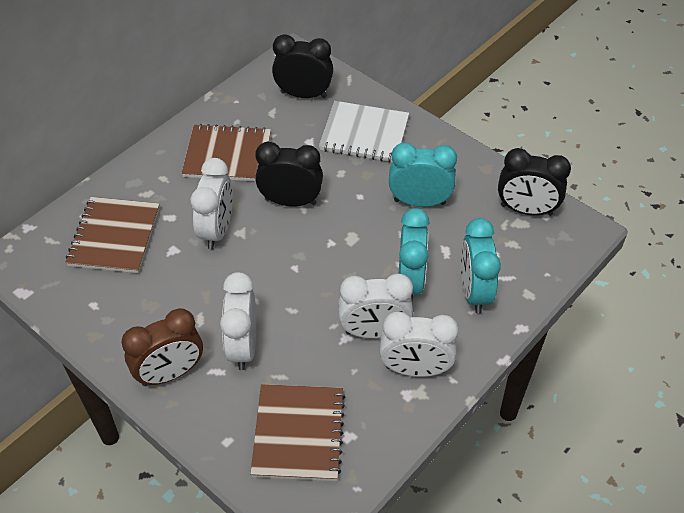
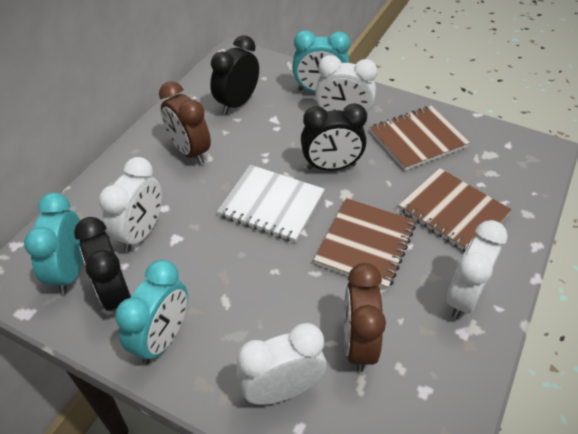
brown clock: 1 -> 2

